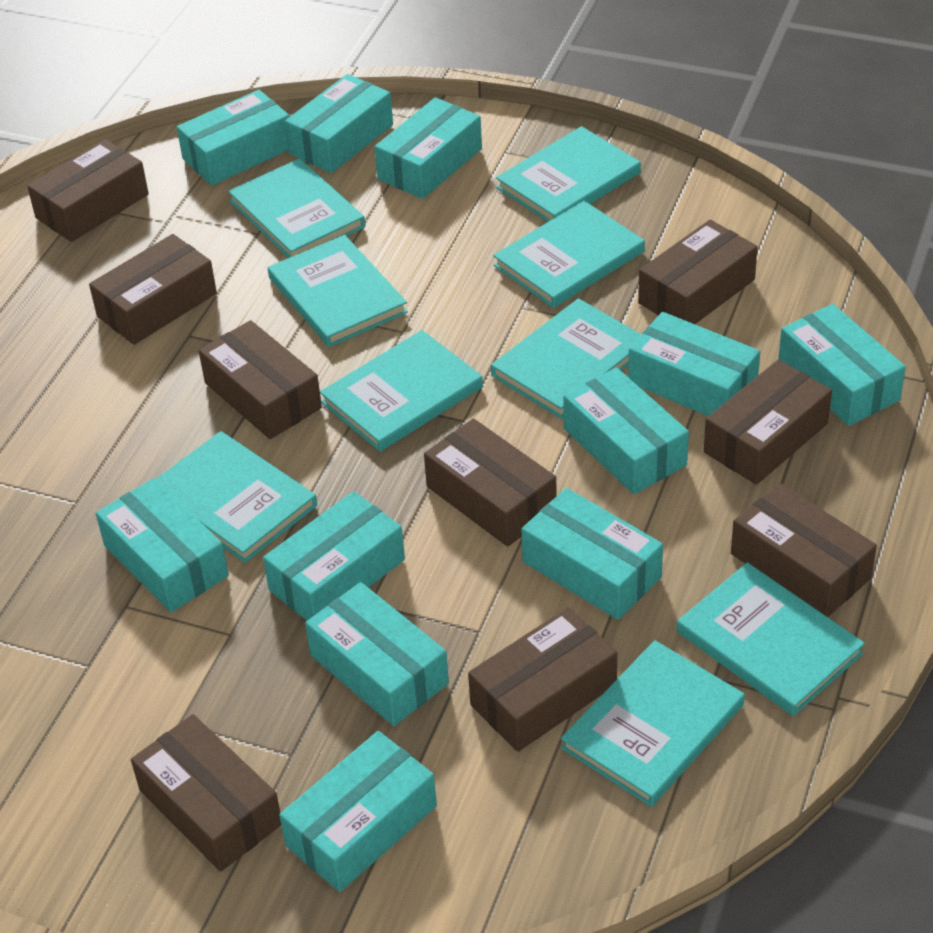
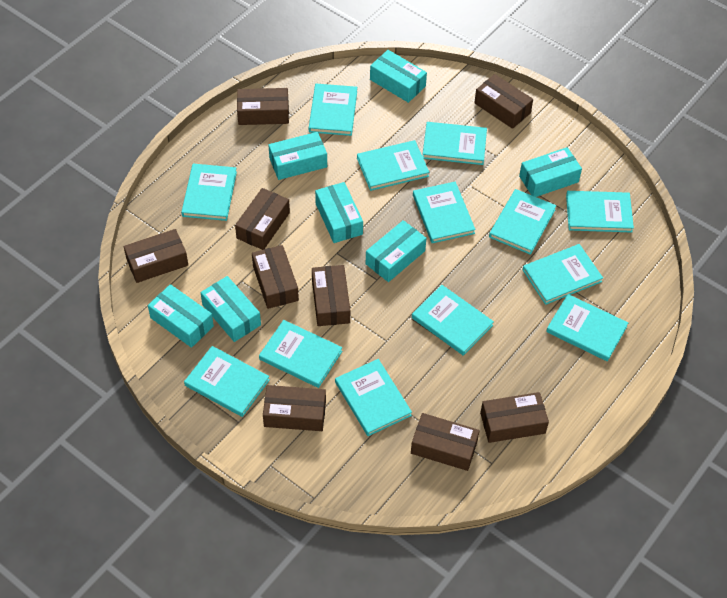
turquoise book: 9 -> 13
turquoise box: 11 -> 7

